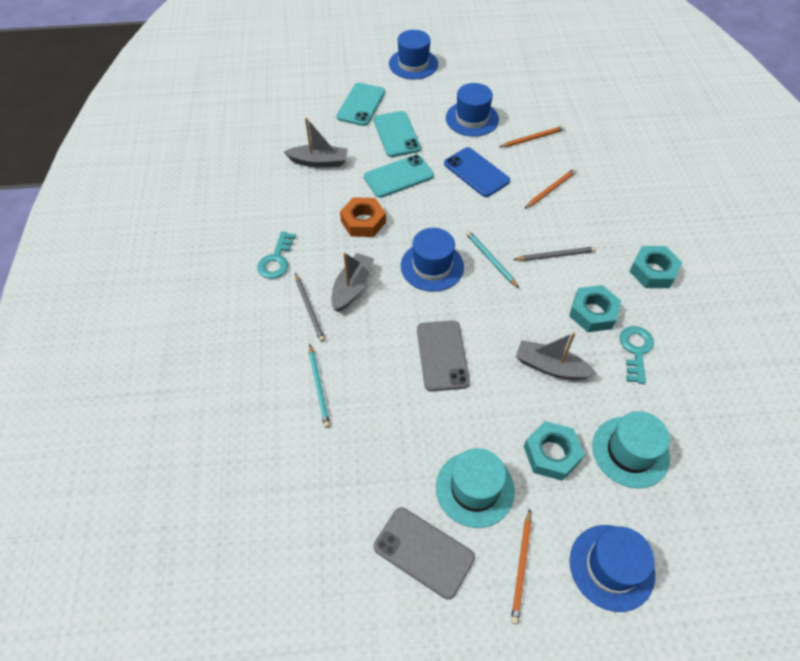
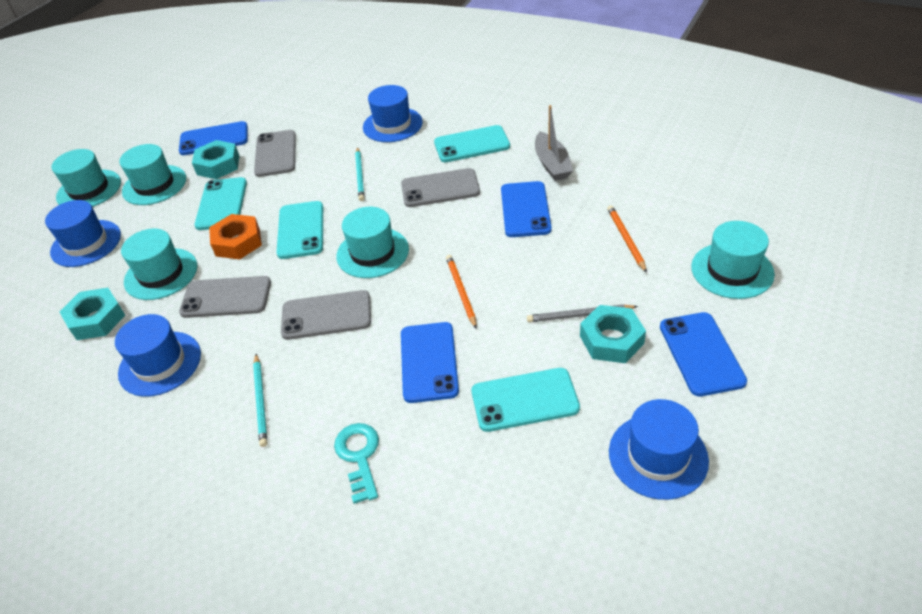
blue phone: 1 -> 4
grey boat: 3 -> 1
grey pencil: 2 -> 1
grey phone: 2 -> 4
orange pencil: 3 -> 2
turquoise hat: 2 -> 5
turquoise key: 2 -> 1
turquoise phone: 3 -> 4

